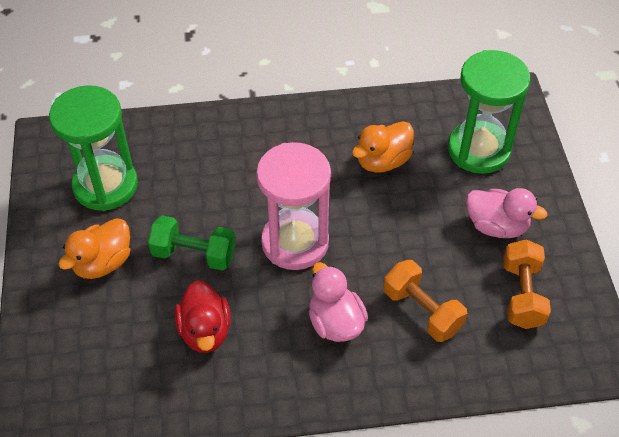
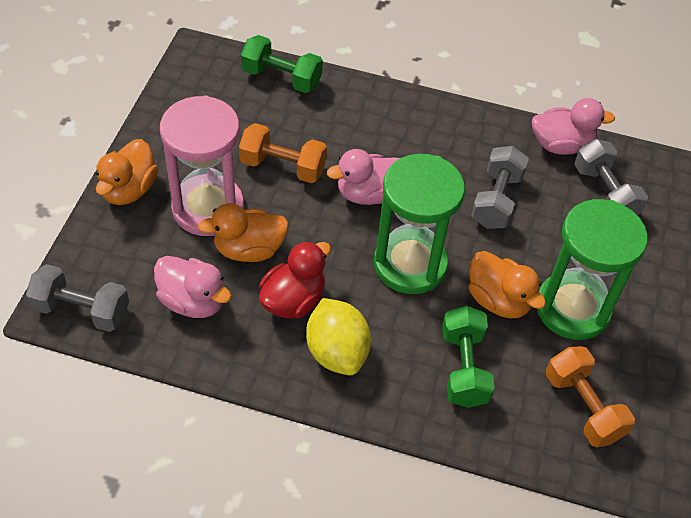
green dumbbell: 1 -> 2
grey dumbbell: 0 -> 3
orange duck: 2 -> 3
pink duck: 2 -> 3
yellow lemon: 0 -> 1

